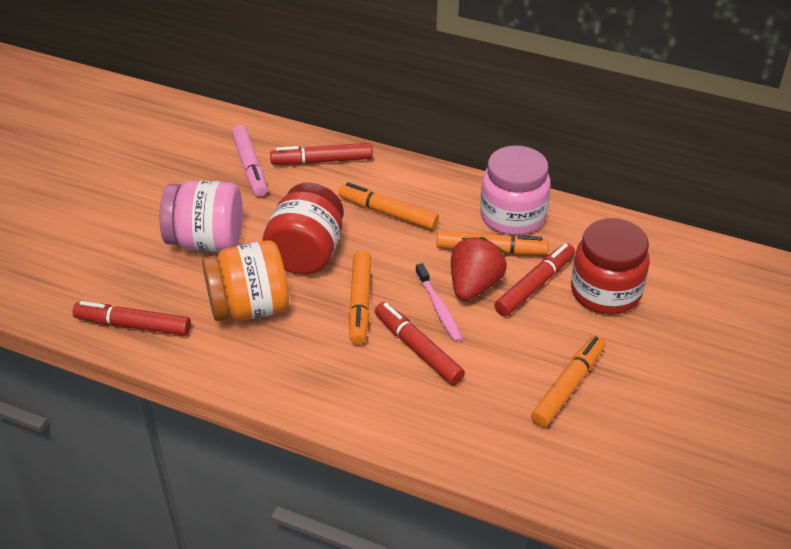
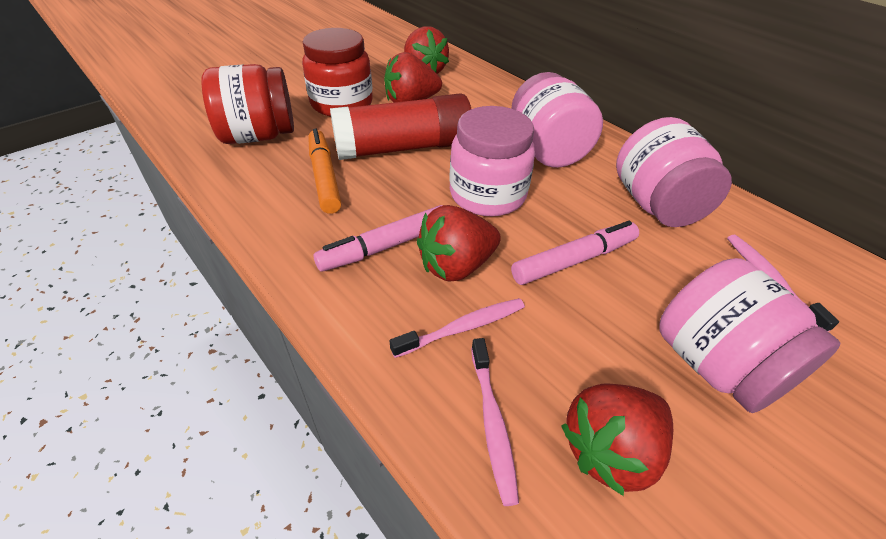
orange jar: 1 -> 0
orange marker: 4 -> 1
pink jar: 2 -> 4
pink marker: 1 -> 2
pink toothbrush: 1 -> 3
red glue stick: 0 -> 1
red marker: 4 -> 0
red strawberry: 1 -> 4

